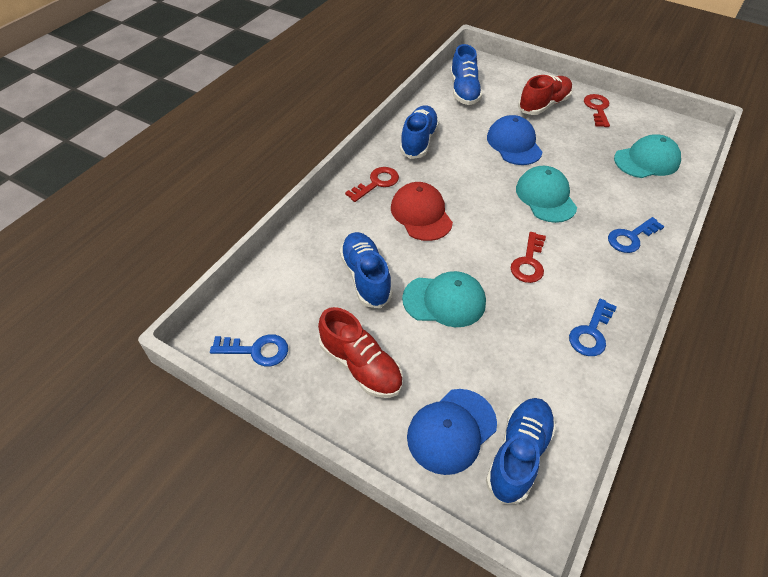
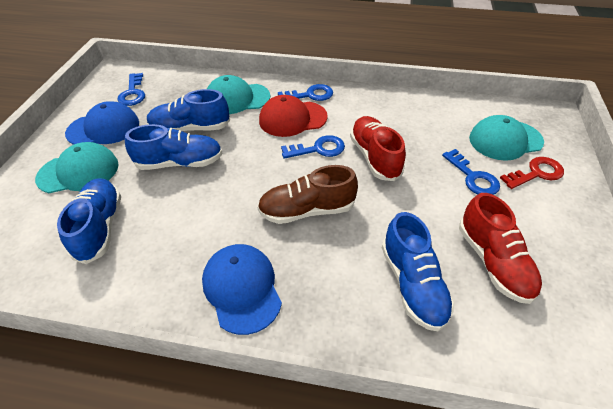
blue key: 3 -> 4
brown shoe: 0 -> 1
red key: 3 -> 1

